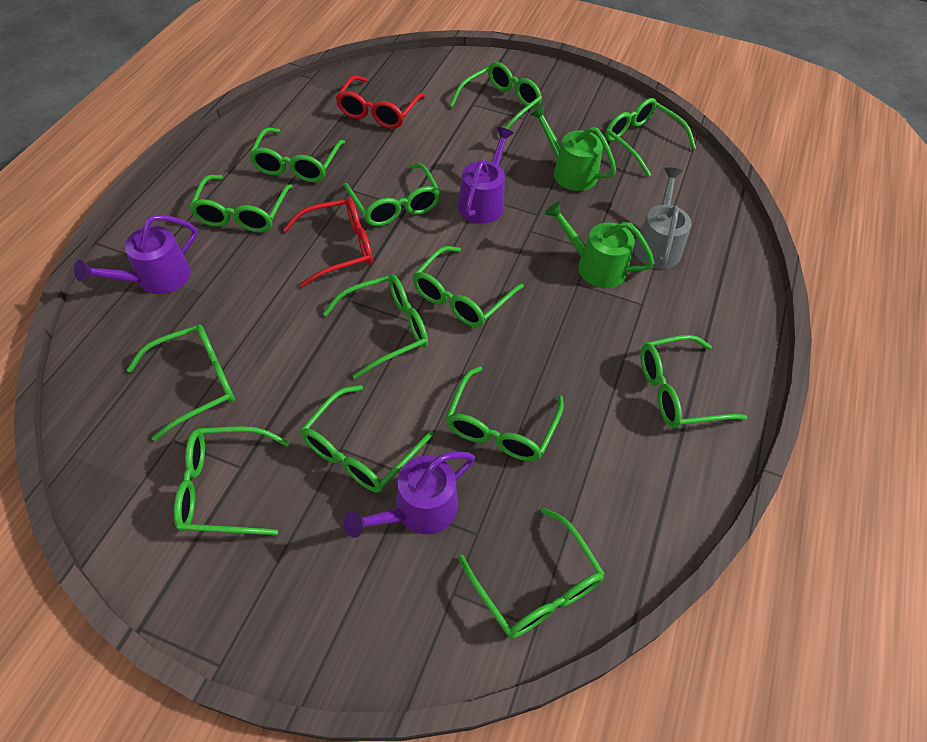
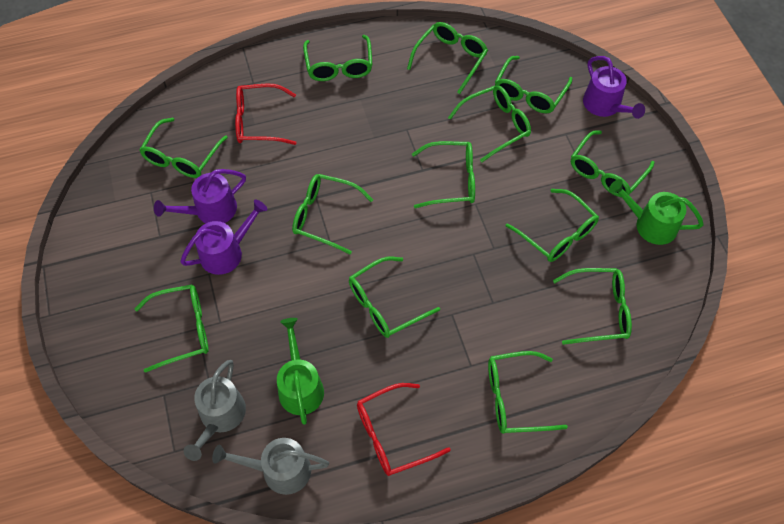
grey watering can: 1 -> 2

